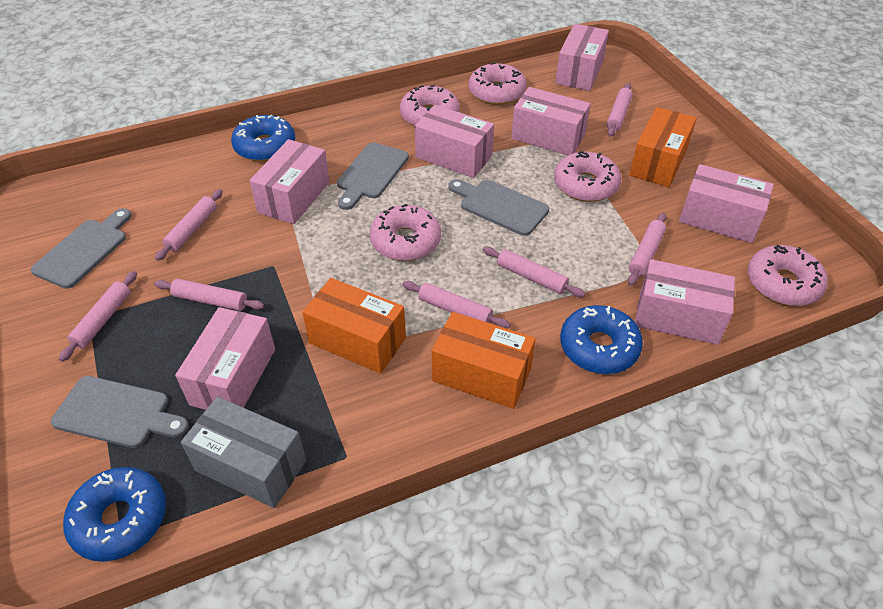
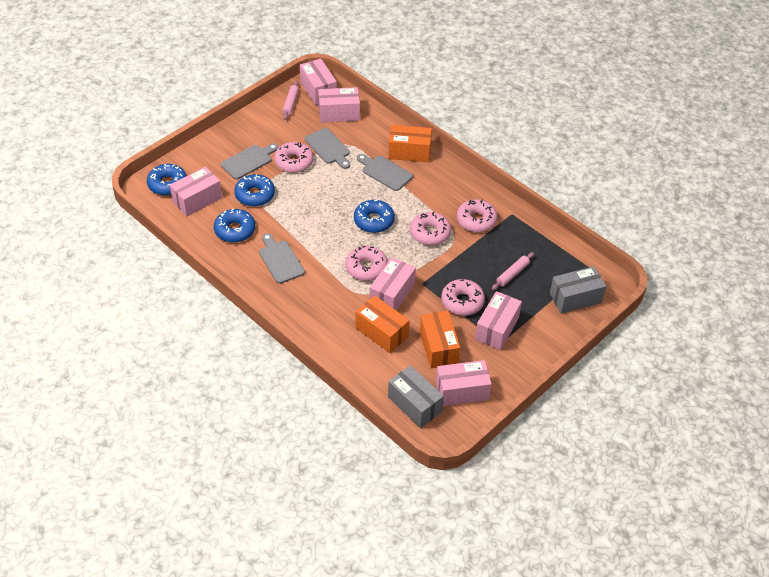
blue donut: 3 -> 4
grey box: 1 -> 2
pink box: 7 -> 6
pink rolling pin: 7 -> 2

